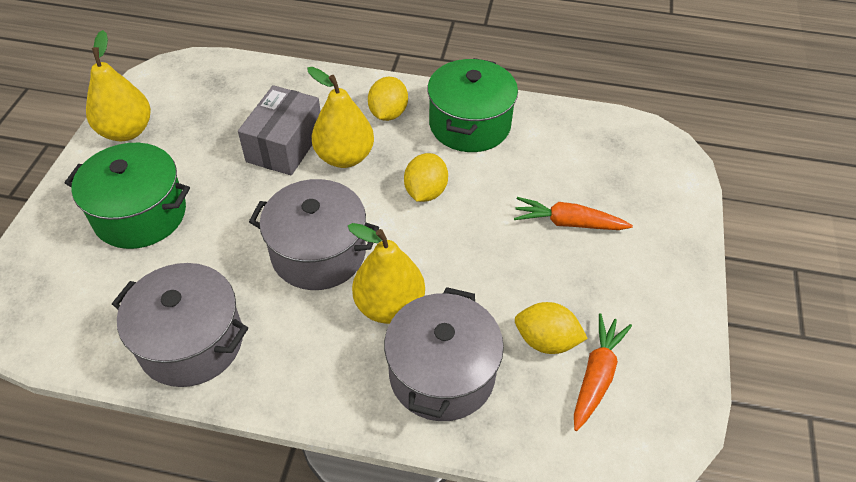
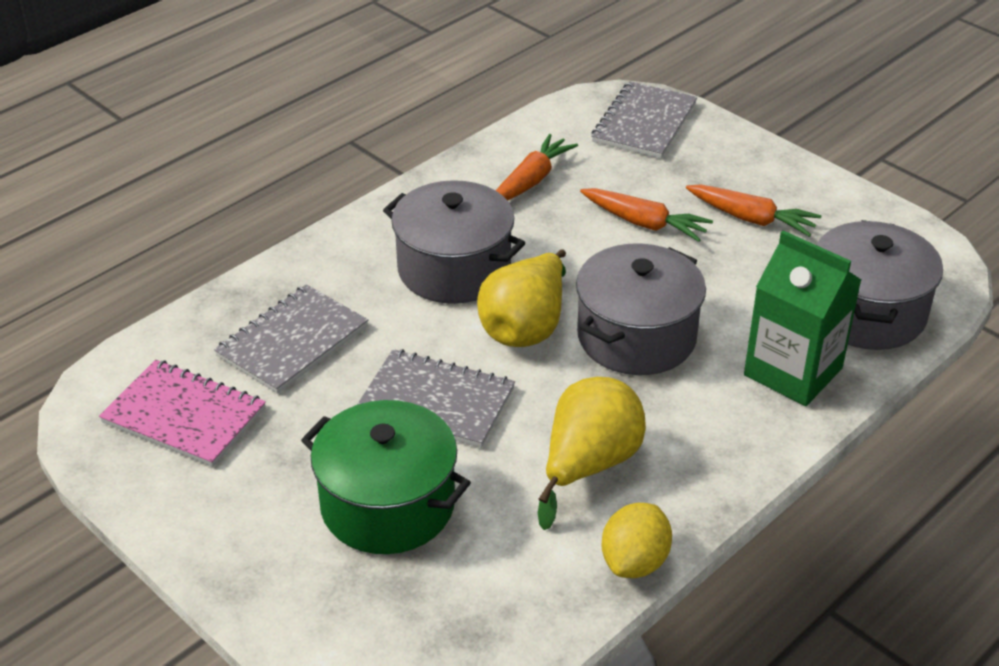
green carton: 0 -> 1
green pot: 2 -> 1
grey box: 1 -> 0
grey notebook: 0 -> 3
orange carrot: 2 -> 3
pink notebook: 0 -> 1
yellow lemon: 3 -> 1
yellow pear: 3 -> 2

